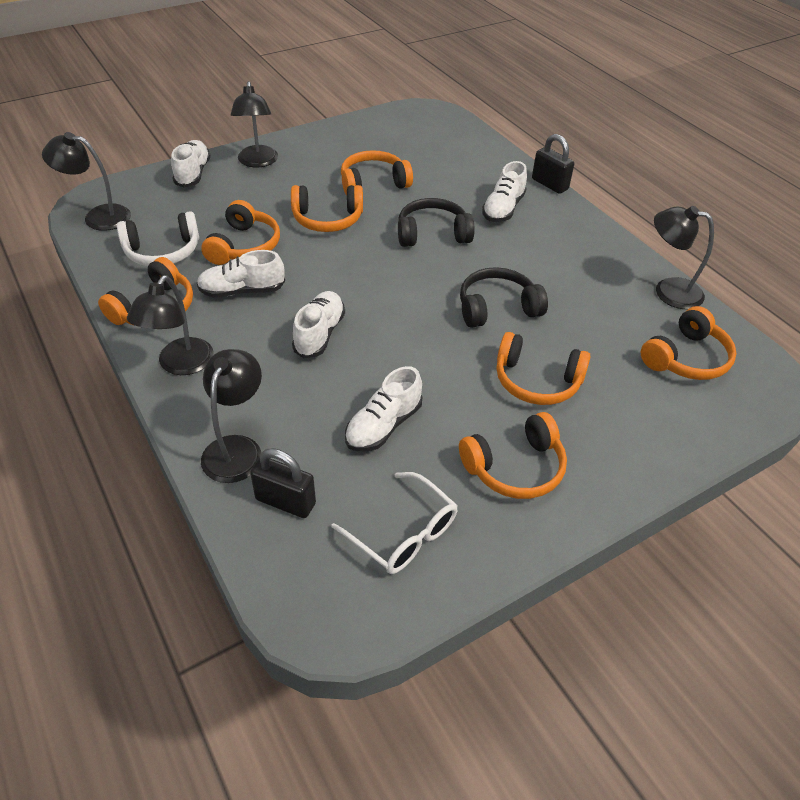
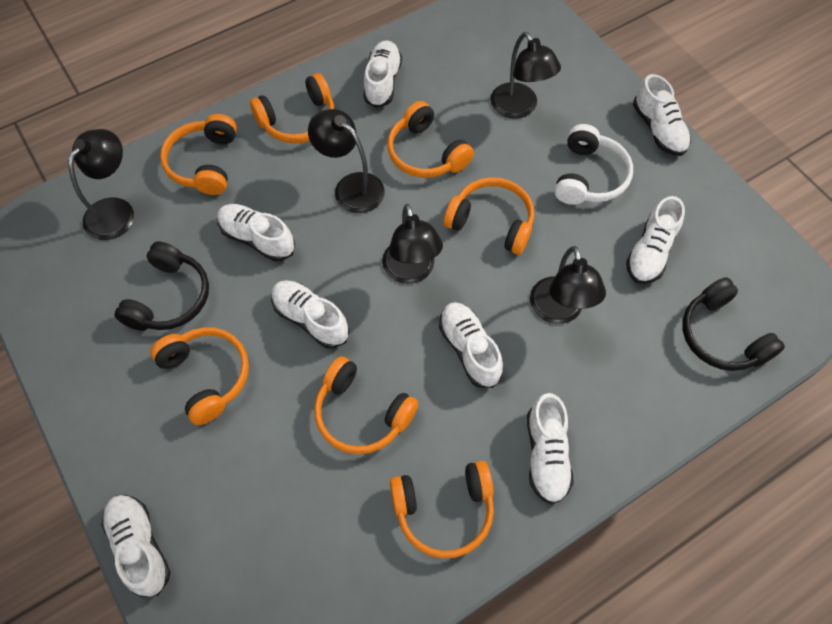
black padlock: 2 -> 0
white glasses: 1 -> 0
white shoe: 5 -> 8

